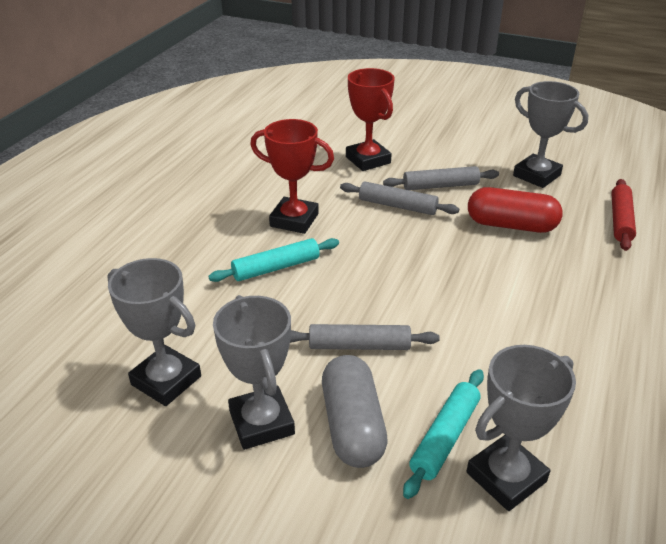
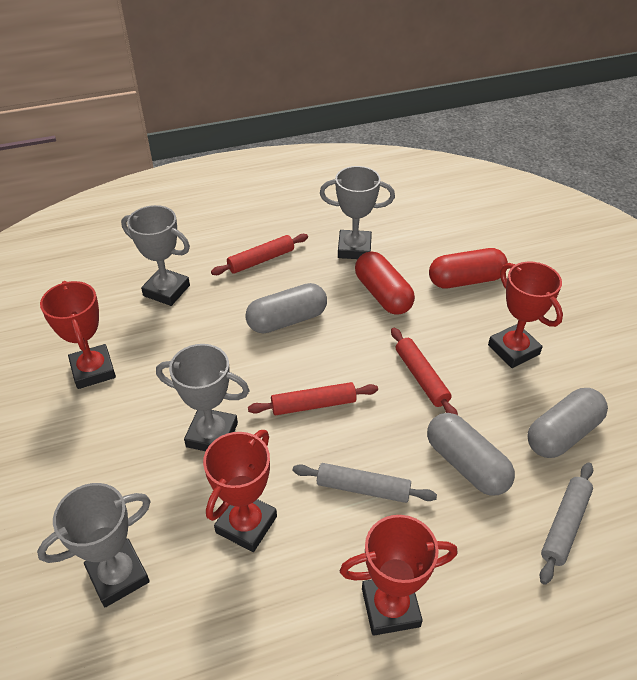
grey capsule: 1 -> 3
grey rolling pin: 3 -> 2
red capsule: 1 -> 2
red rolling pin: 1 -> 3
red trophy: 2 -> 4
turquoise rolling pin: 2 -> 0

